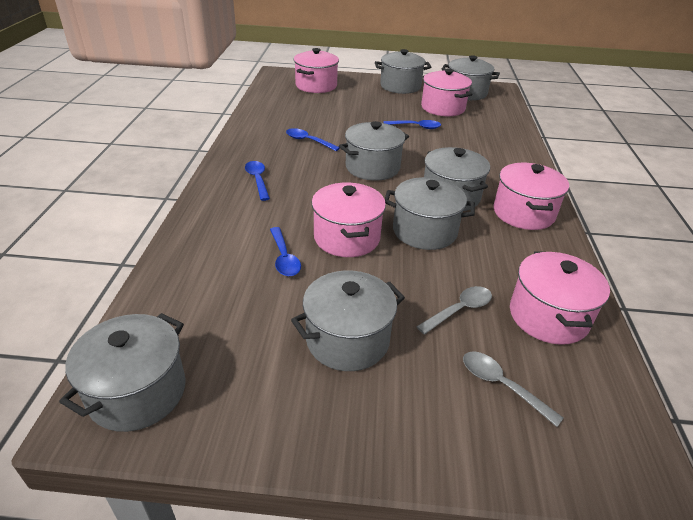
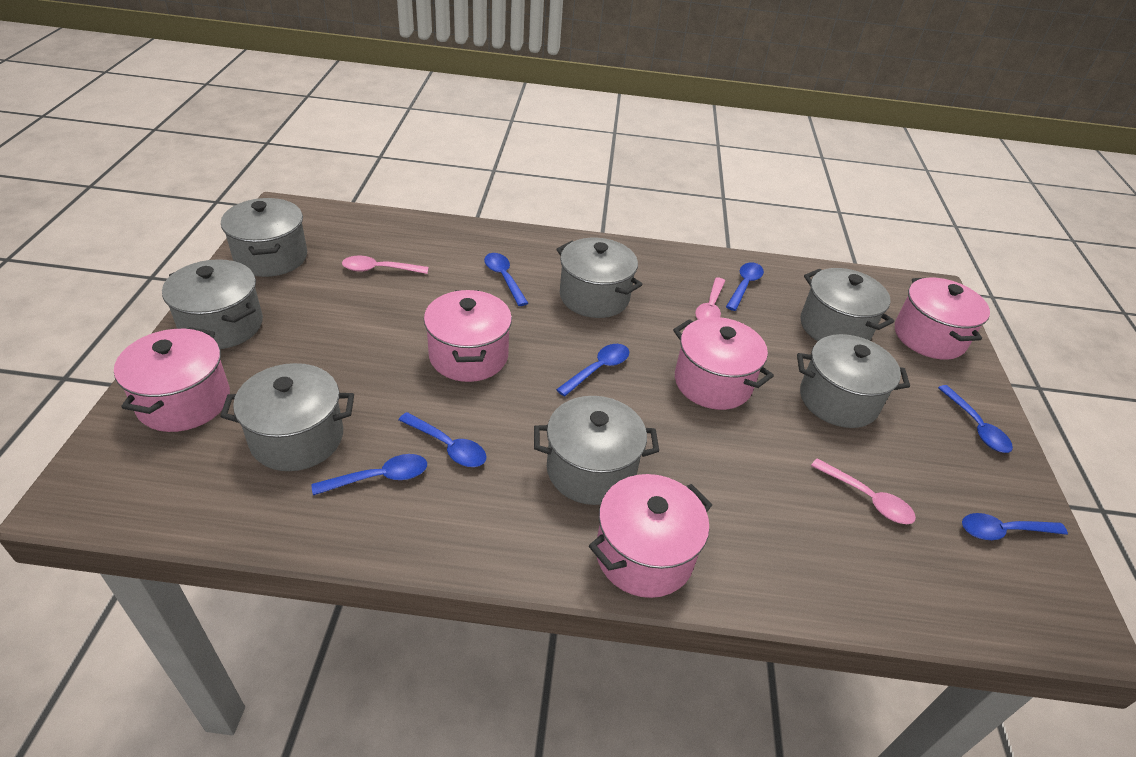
blue spoon: 4 -> 7
grey spoon: 2 -> 0
pink spoon: 0 -> 3

